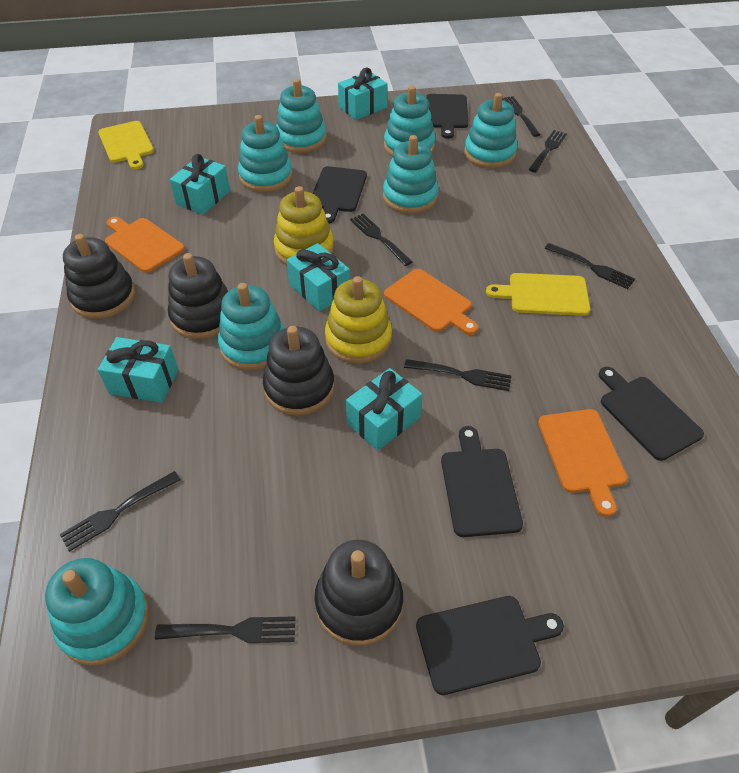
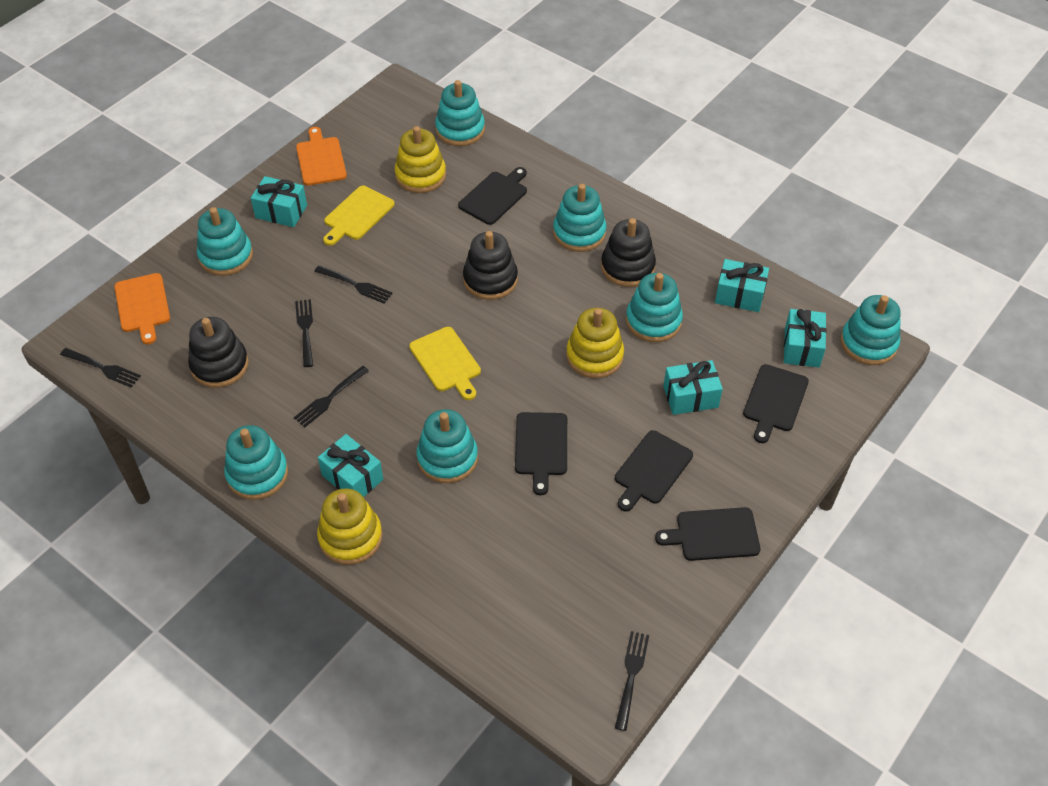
black fork: 7 -> 5
black stacking toy: 4 -> 3
orange cutting board: 3 -> 2
yellow stacking toy: 2 -> 3

